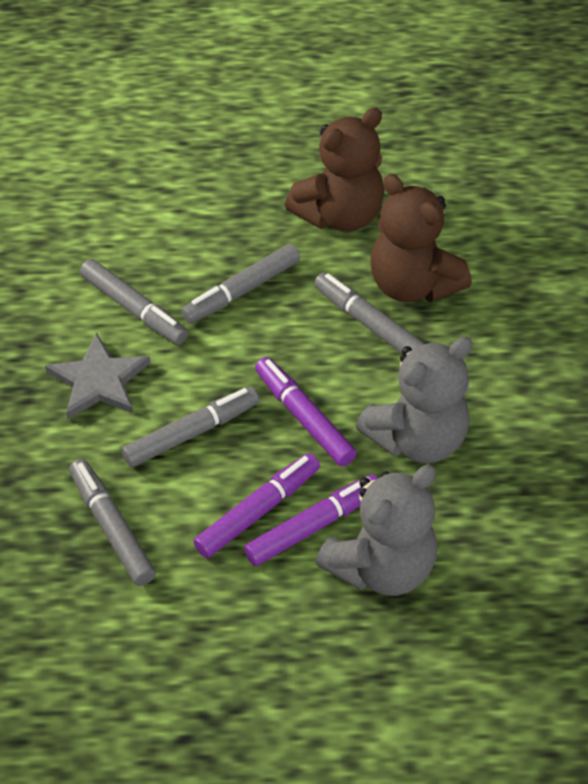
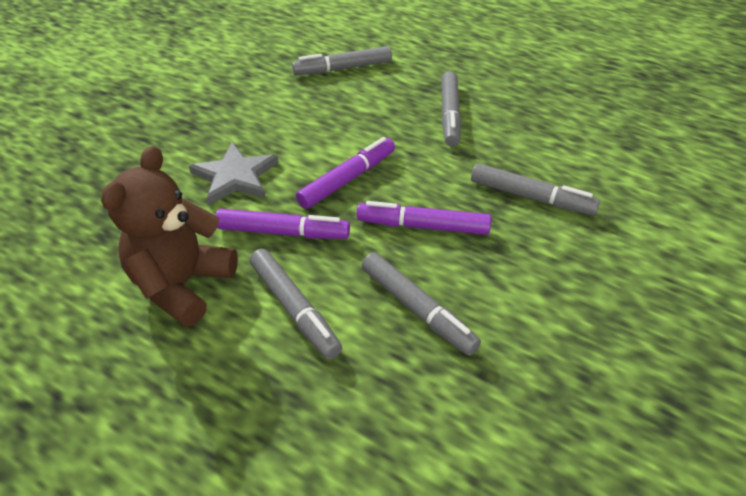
brown teddy bear: 2 -> 1
grey teddy bear: 2 -> 0

